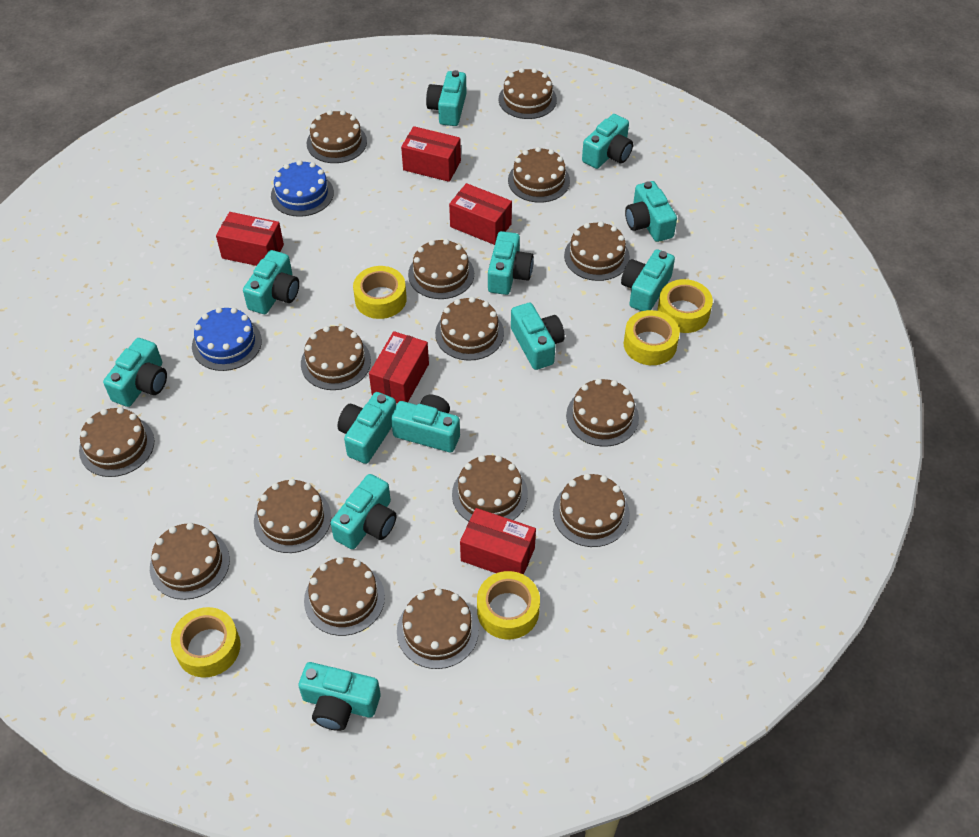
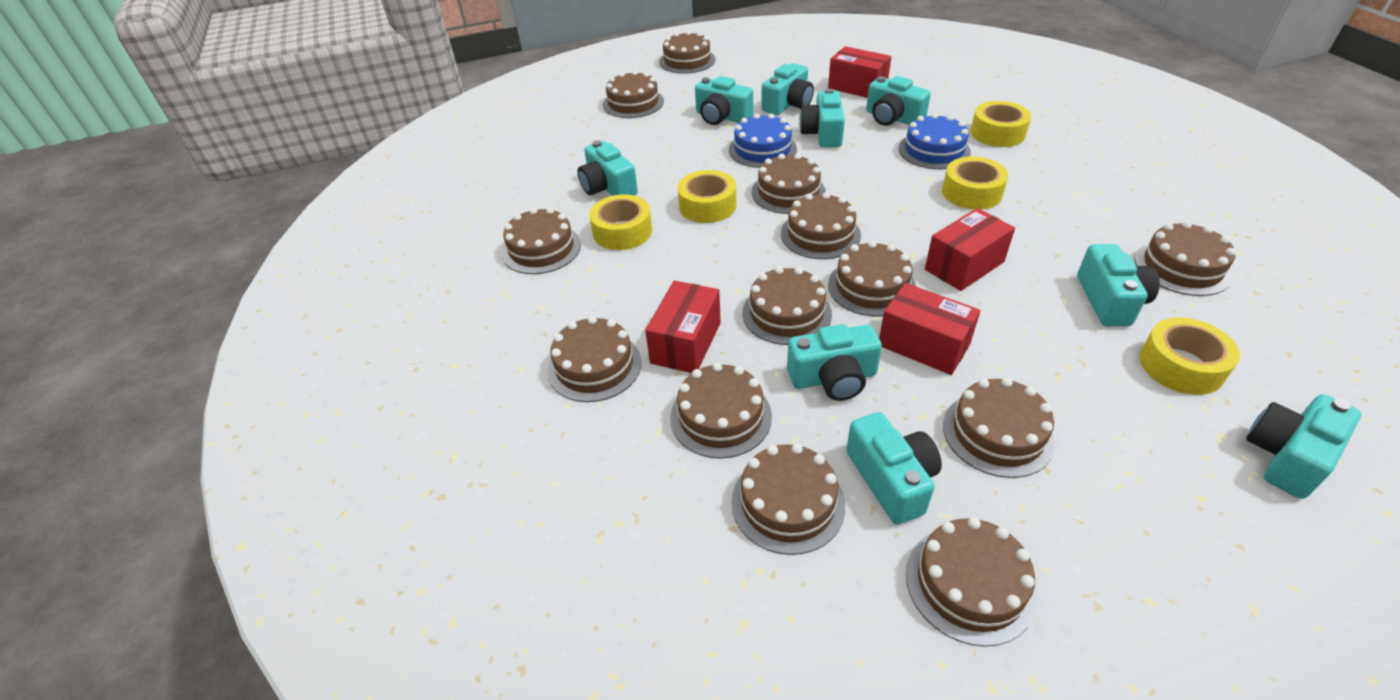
brown cake: 15 -> 13
red box: 5 -> 4
turquoise camera: 12 -> 9

